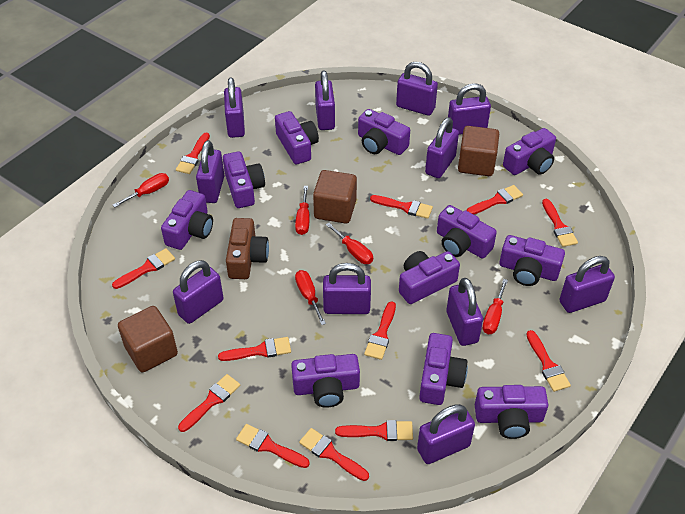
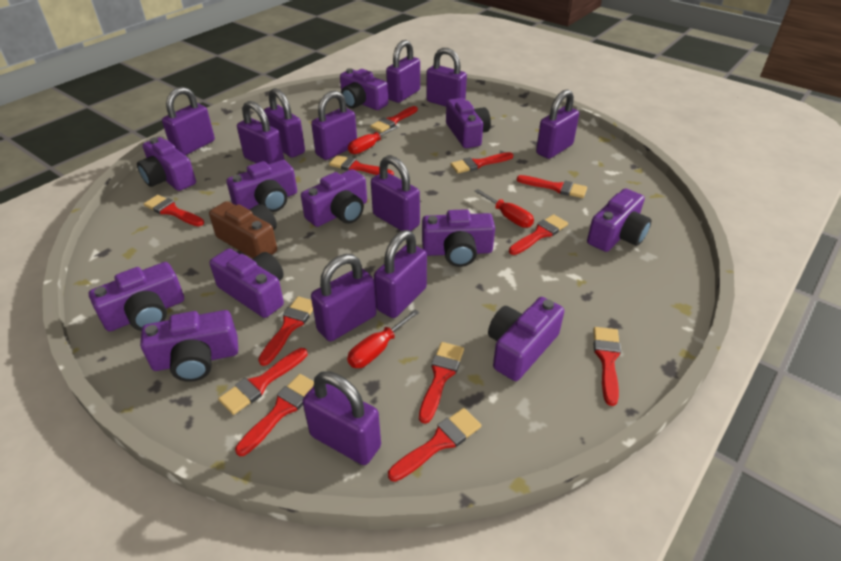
brown cube: 3 -> 0
red screwdriver: 5 -> 3

